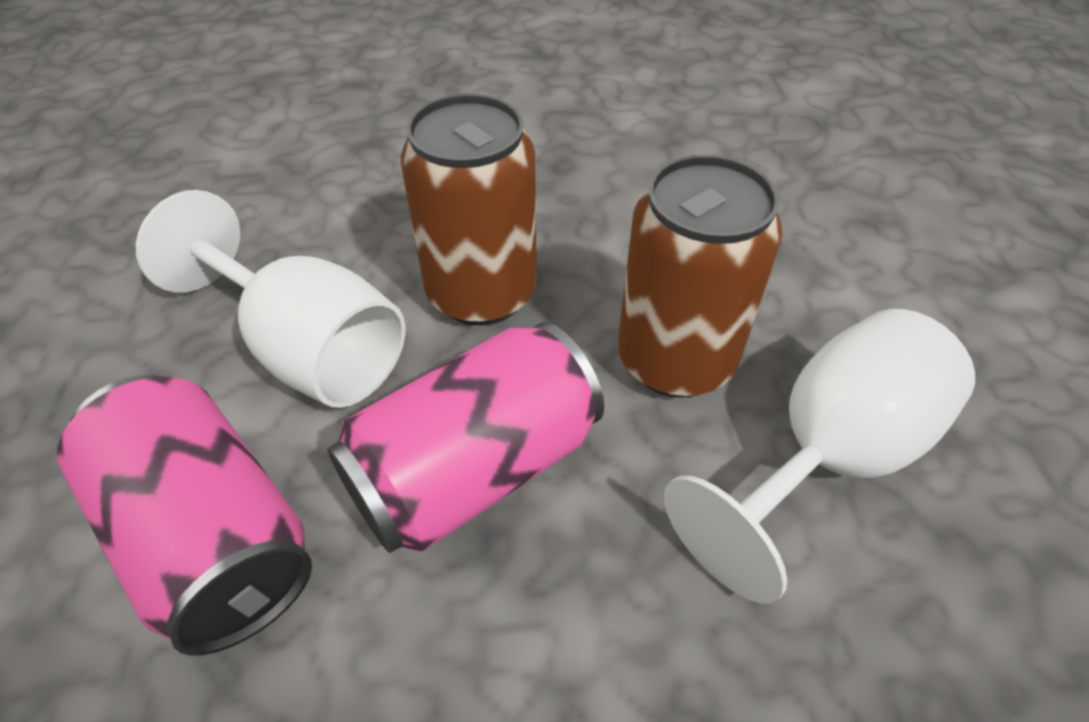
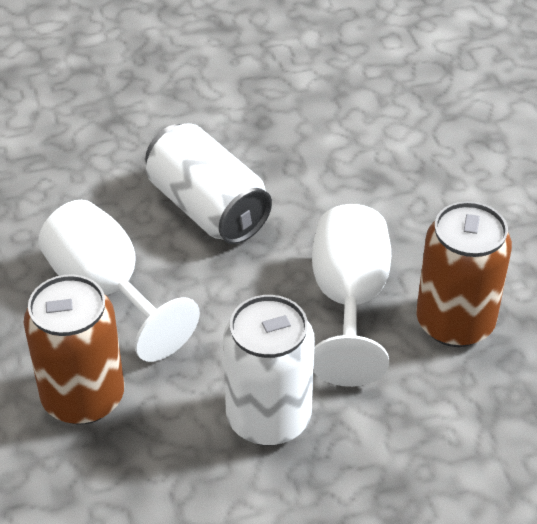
pink can: 2 -> 0
white can: 0 -> 2

